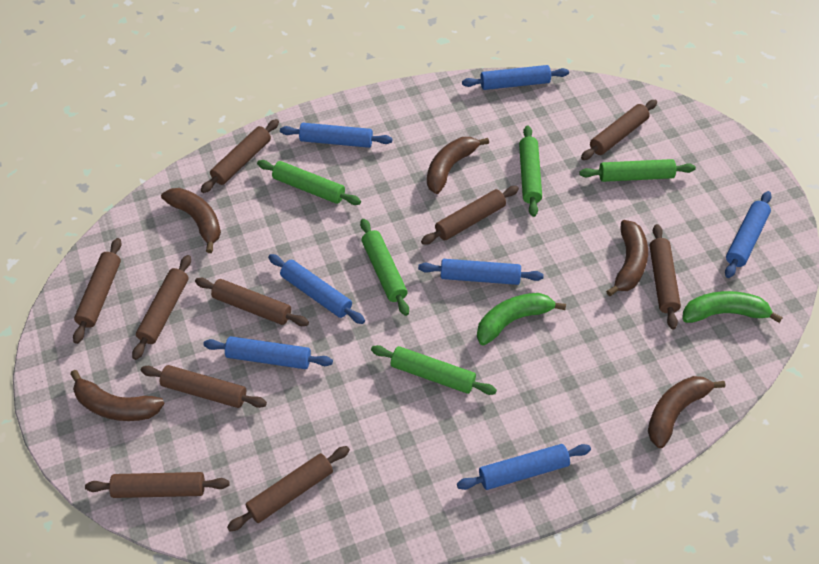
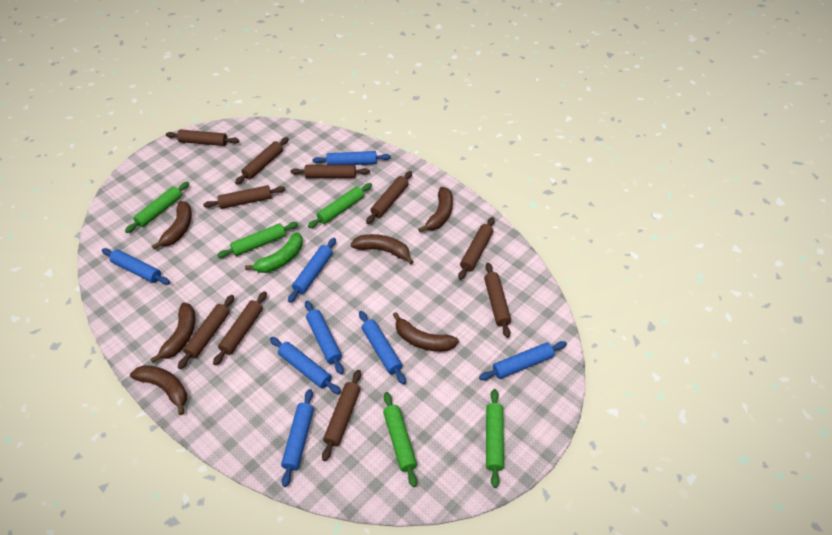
blue rolling pin: 7 -> 8
brown banana: 5 -> 6
green banana: 2 -> 1

